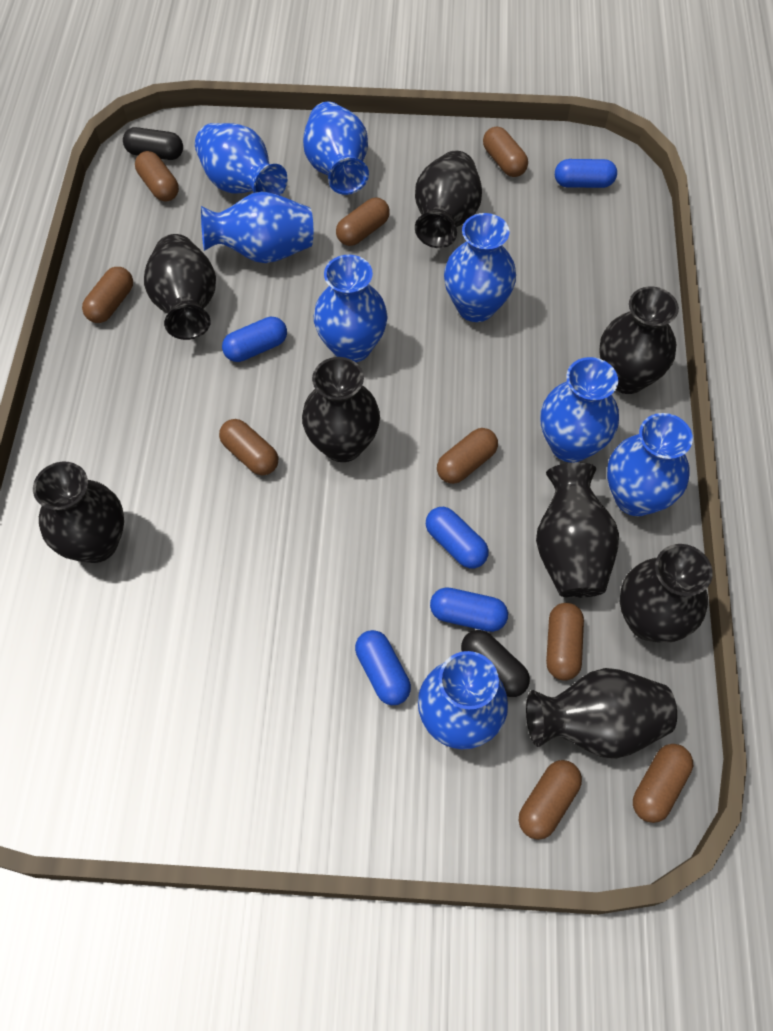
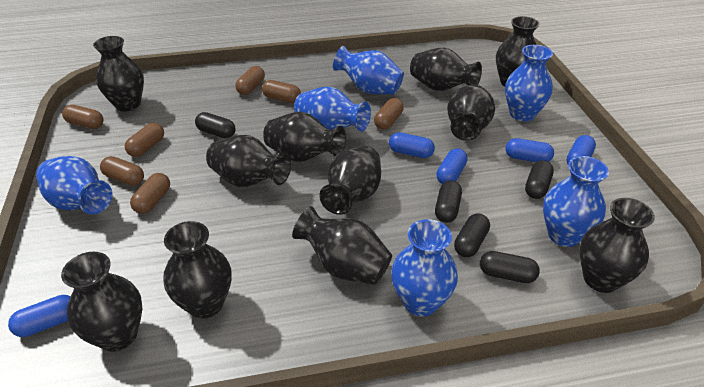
black capsule: 2 -> 5
black vase: 8 -> 11
blue vase: 8 -> 6
brown capsule: 9 -> 7

